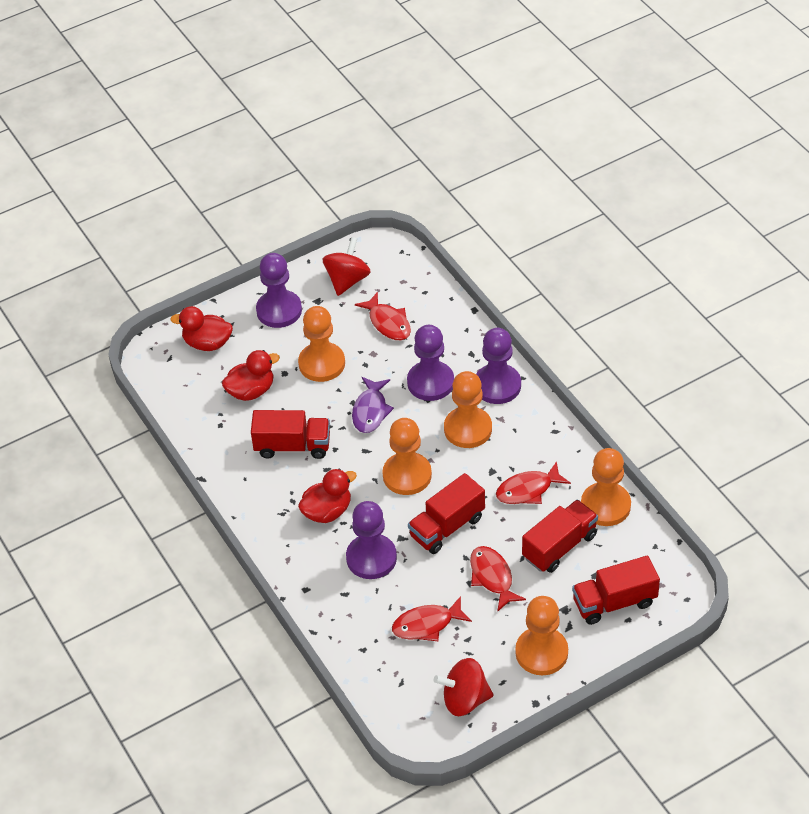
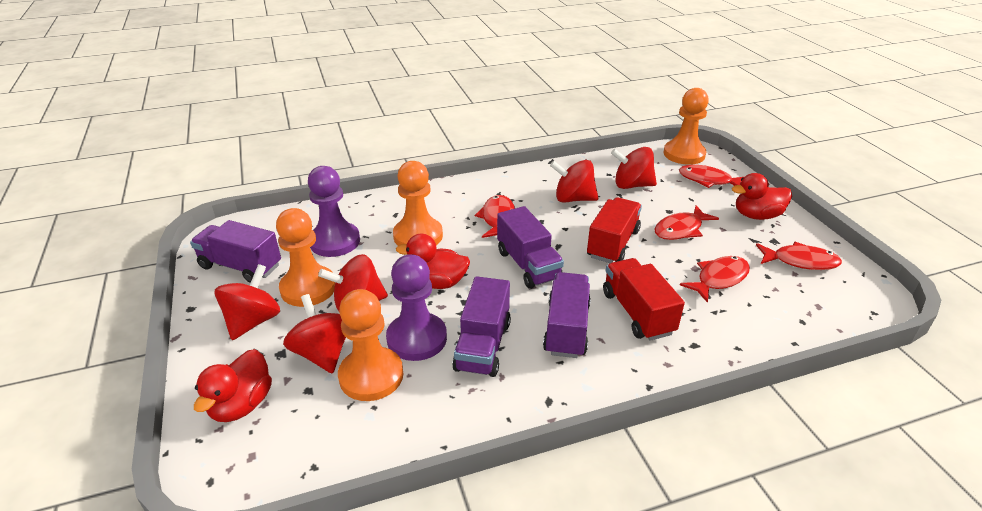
orange pawn: 5 -> 4
purple fish: 1 -> 0
purple pawn: 4 -> 2
purple truck: 0 -> 4
red fish: 4 -> 5
red spinning top: 2 -> 5
red truck: 4 -> 2

